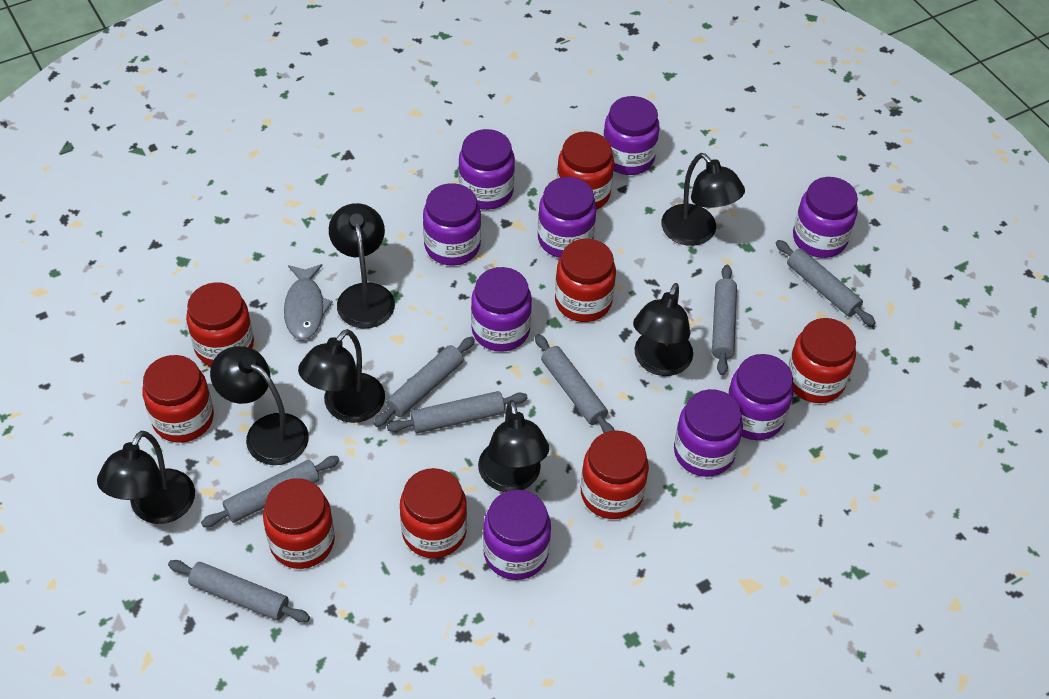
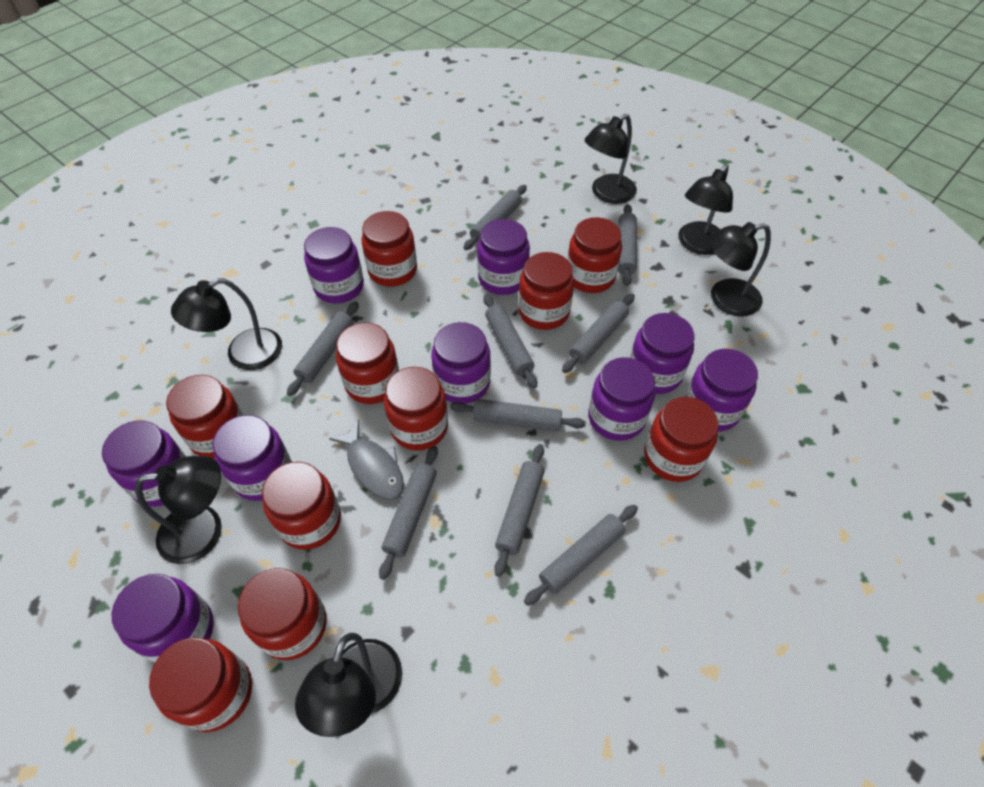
black lamp: 7 -> 6
grey rolling pin: 7 -> 9
red jar: 8 -> 10

